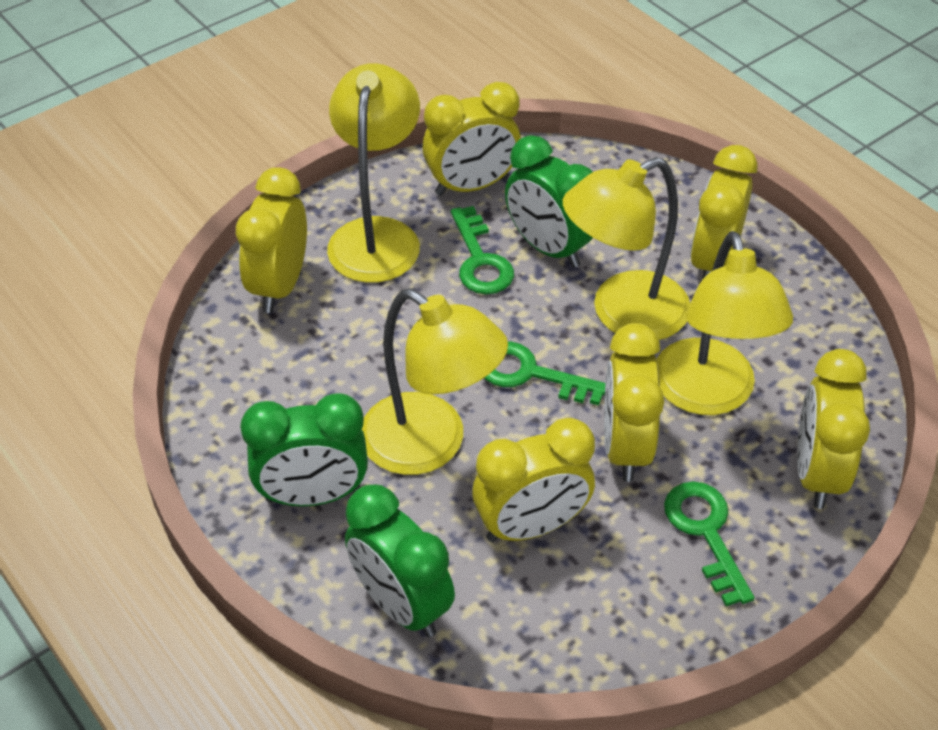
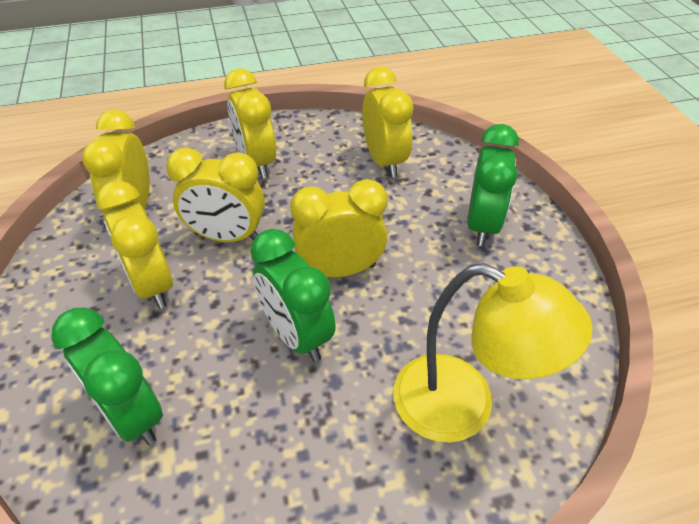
green key: 3 -> 0
yellow lamp: 4 -> 1

